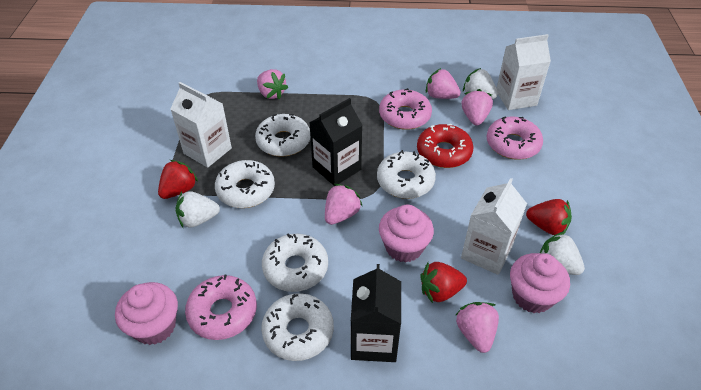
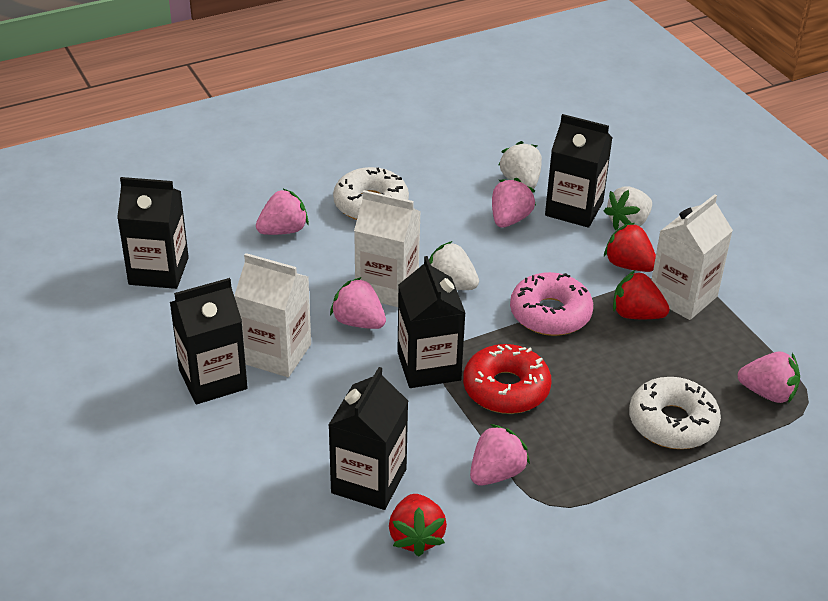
black carton: 2 -> 5
pink cupcake: 3 -> 0
pink donut: 3 -> 1
white donut: 5 -> 2

